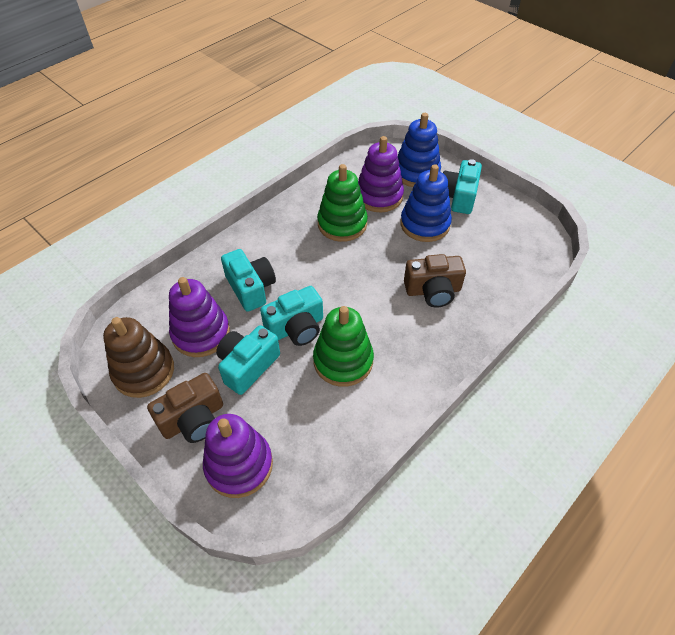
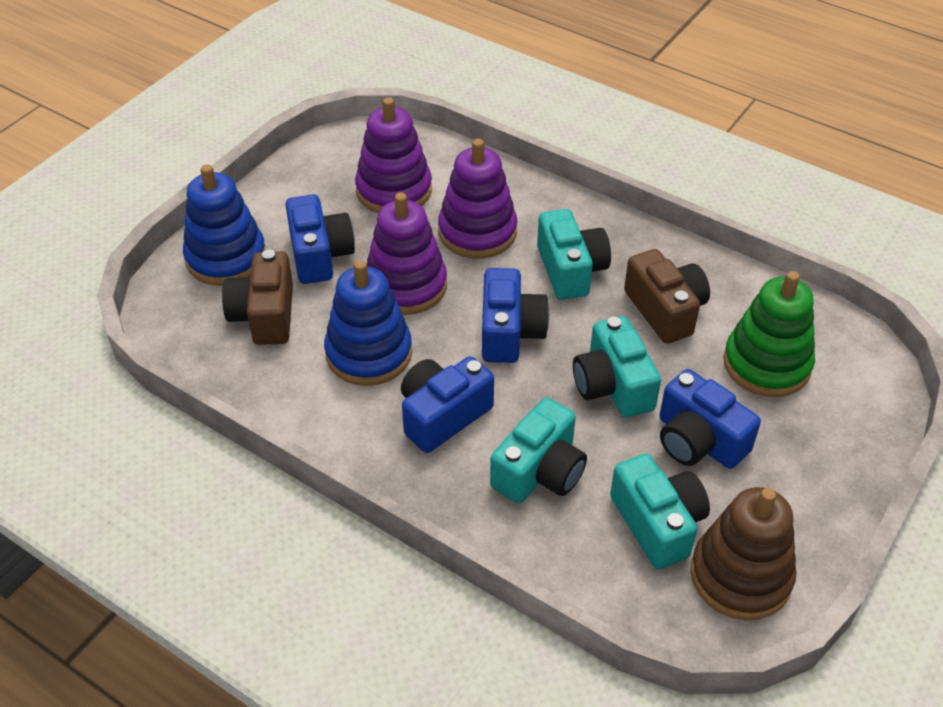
blue camera: 0 -> 4
green stacking toy: 2 -> 1

